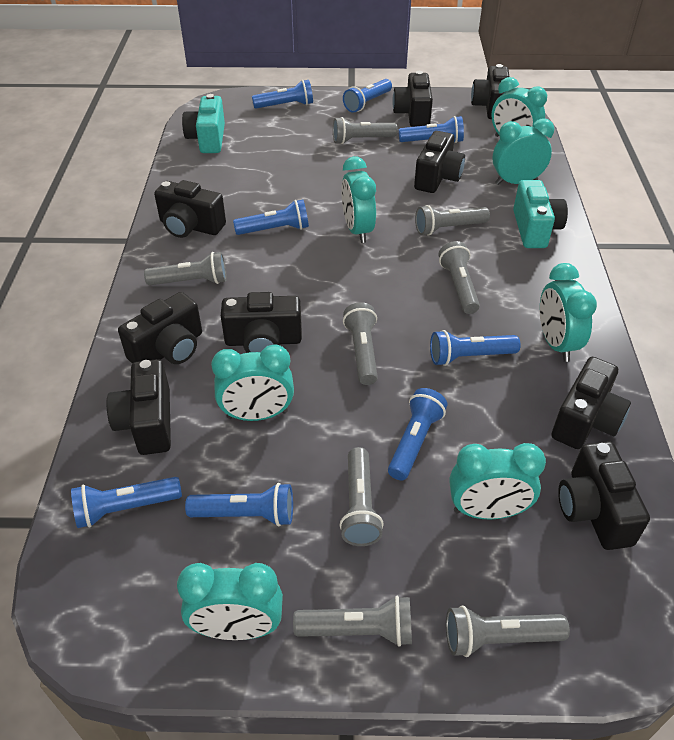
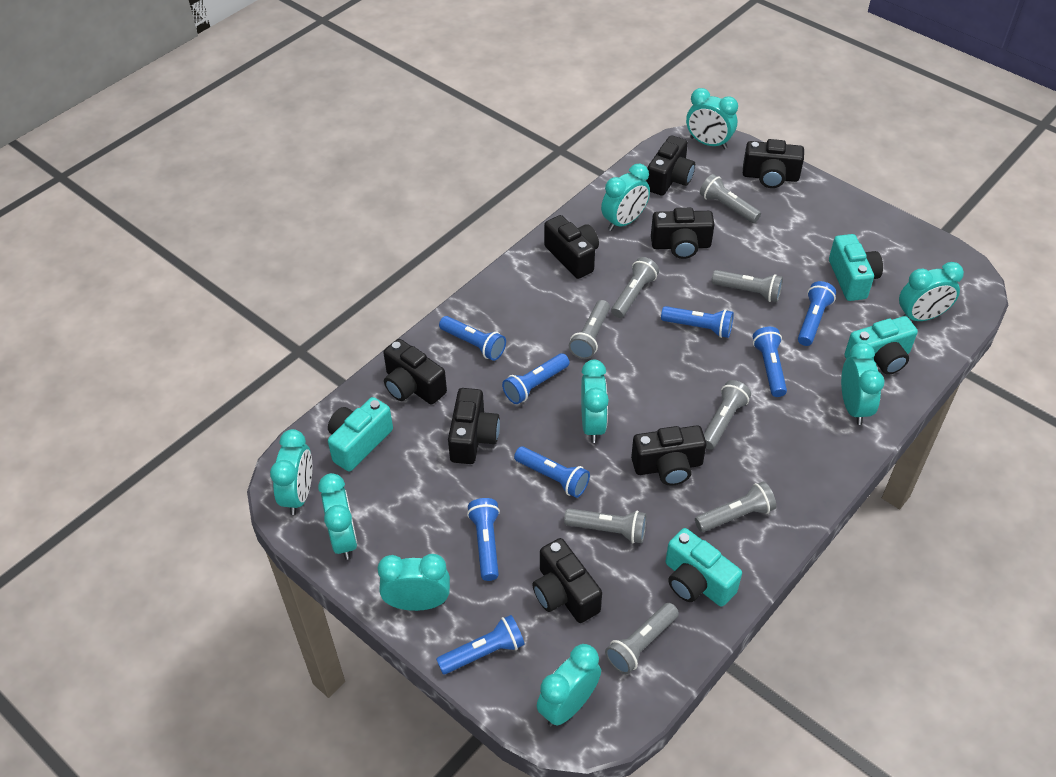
black camera: 9 -> 8
turquoise camera: 2 -> 4
turquoise clock: 7 -> 9

